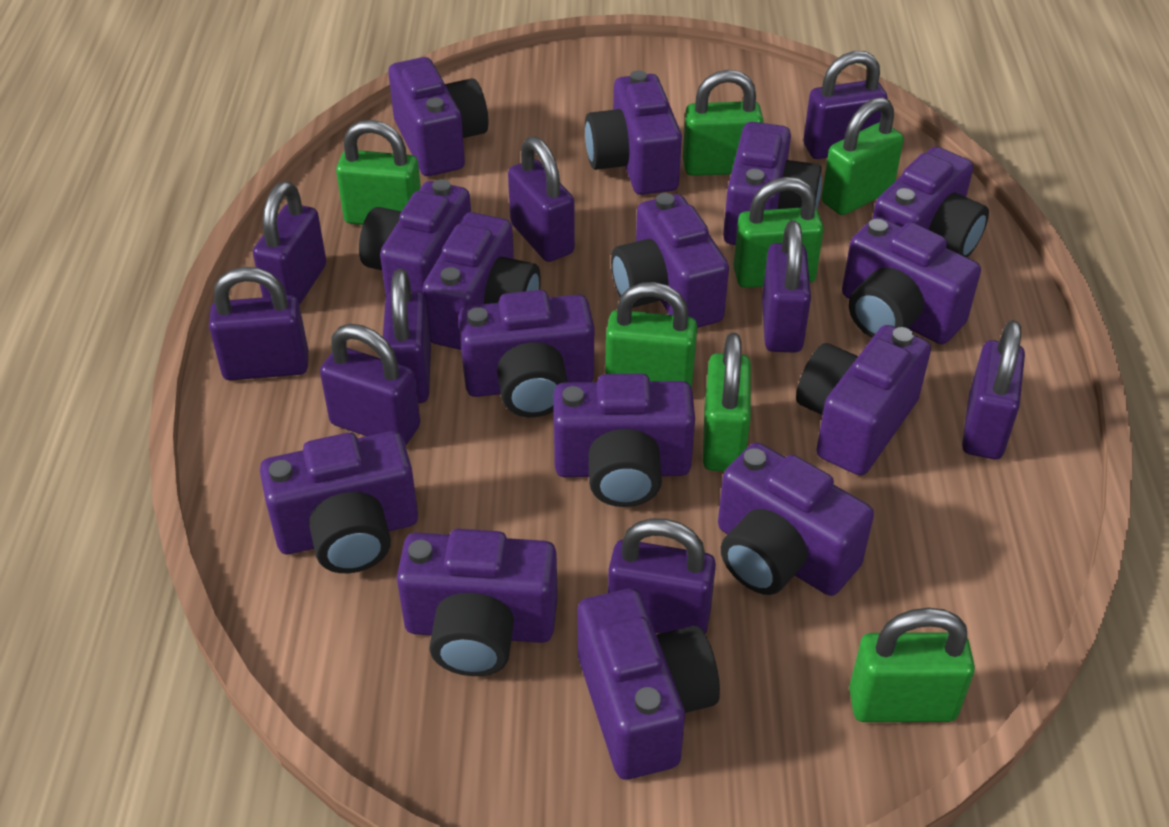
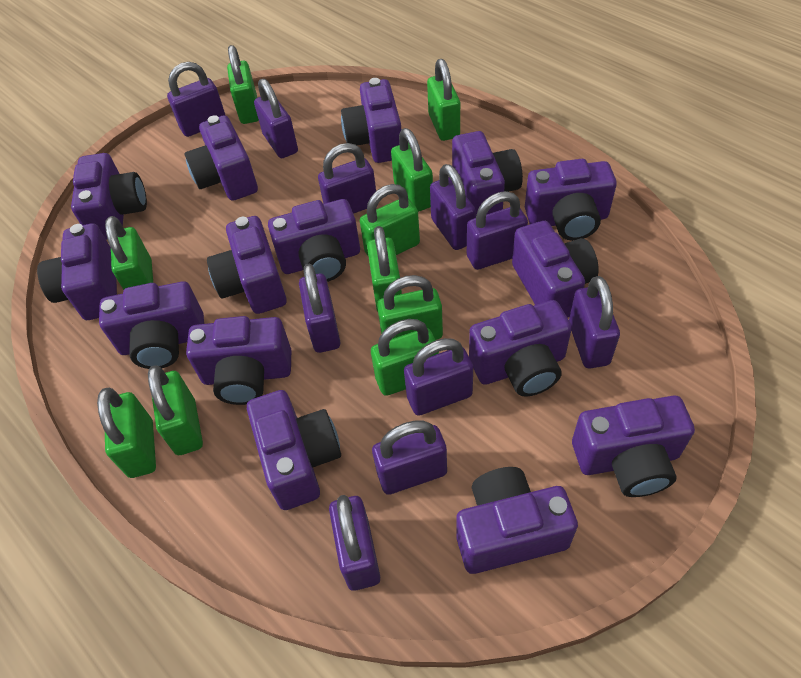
green padlock: 7 -> 10
purple padlock: 9 -> 10

